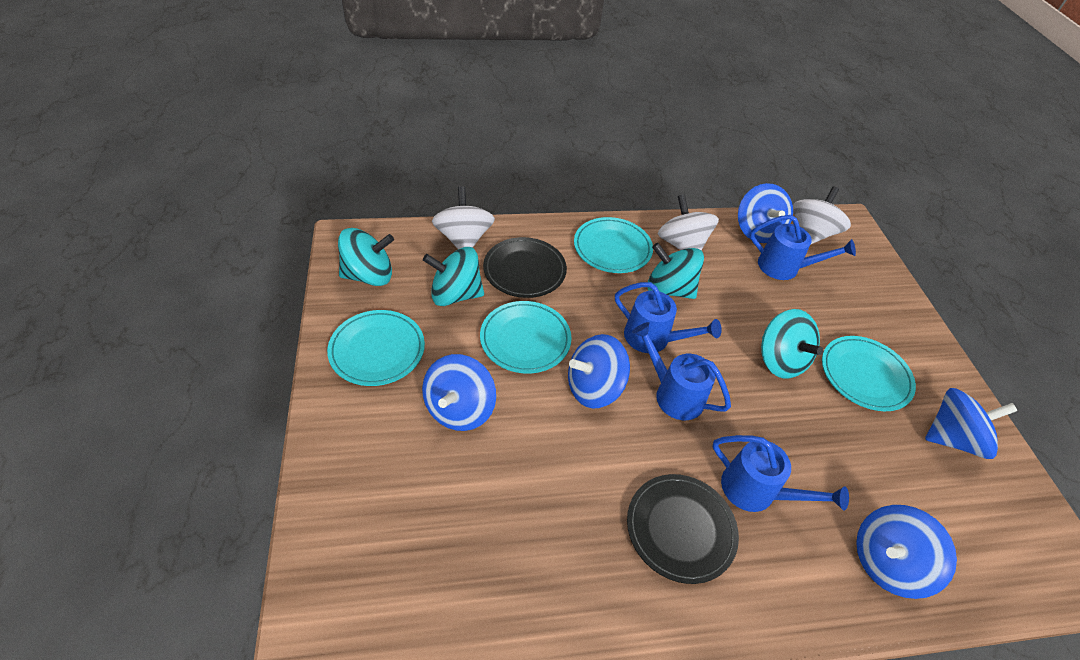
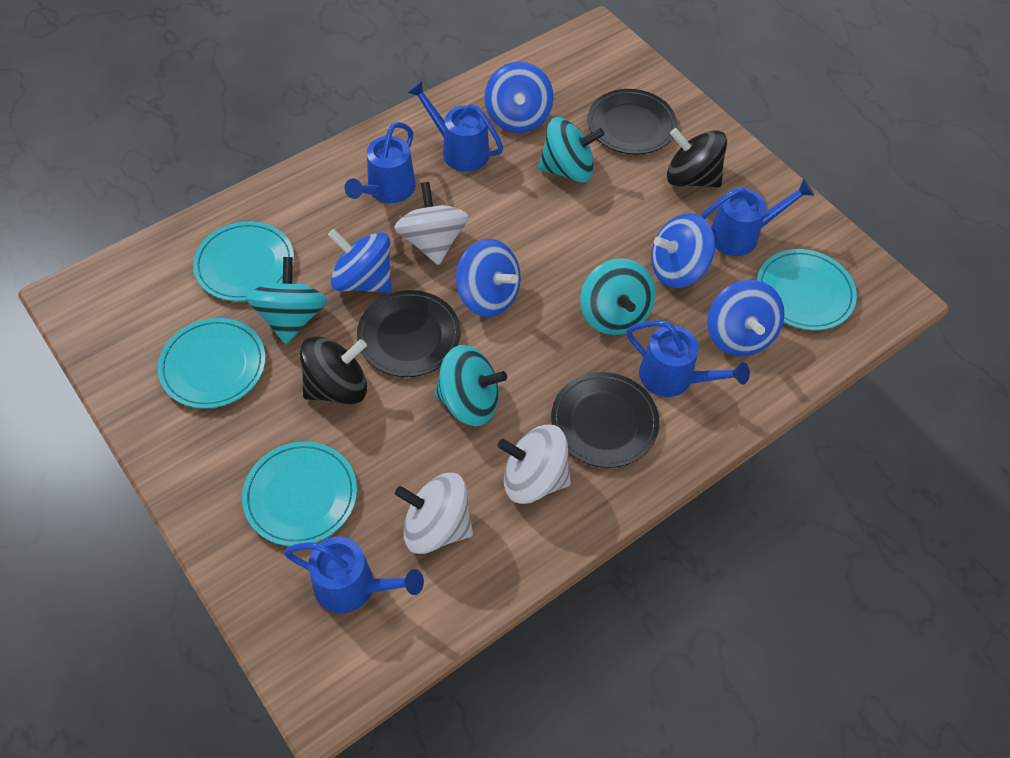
black plate: 2 -> 3
black spinning top: 0 -> 2
blue watering can: 4 -> 5

